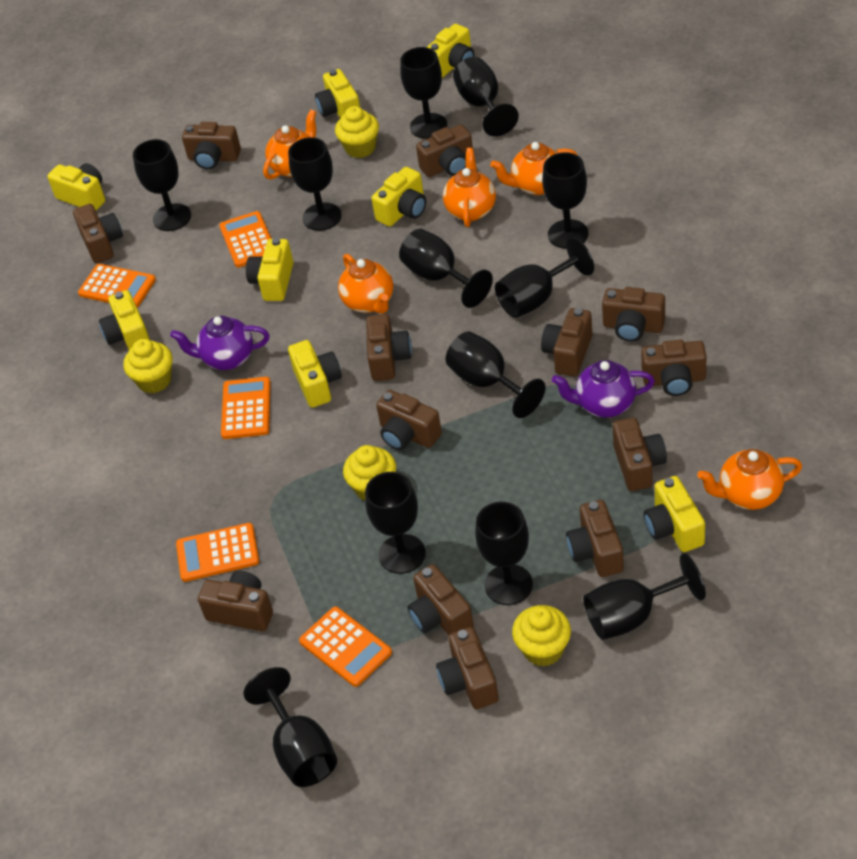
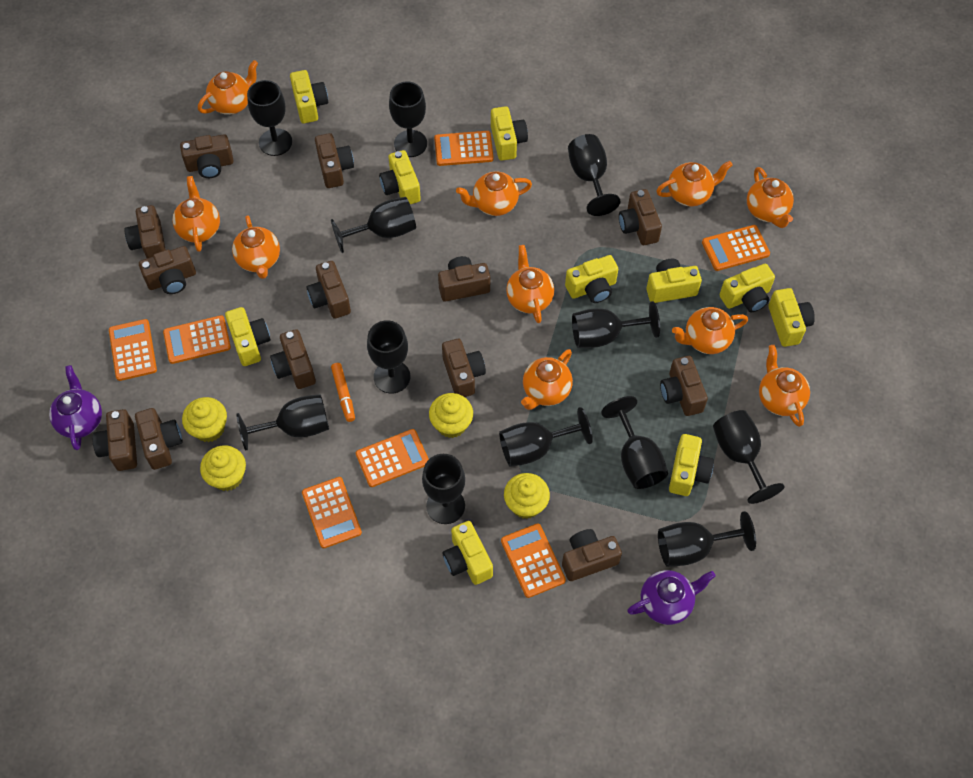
orange calculator: 5 -> 7
orange marker: 0 -> 1
orange teapot: 5 -> 10
yellow camera: 8 -> 10

